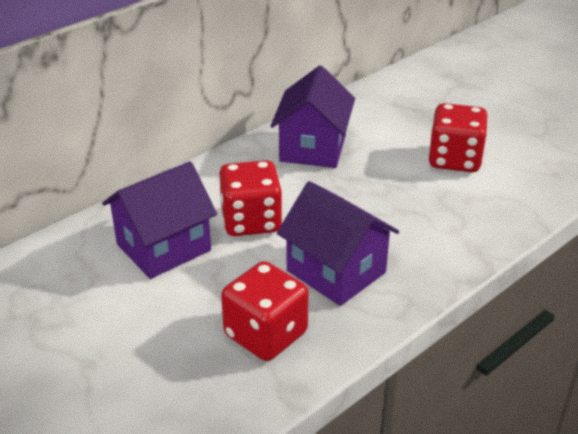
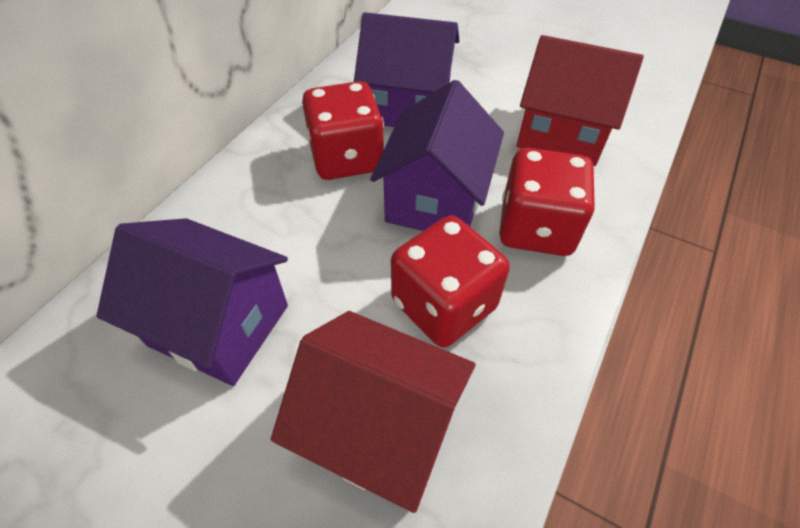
red house: 0 -> 2

